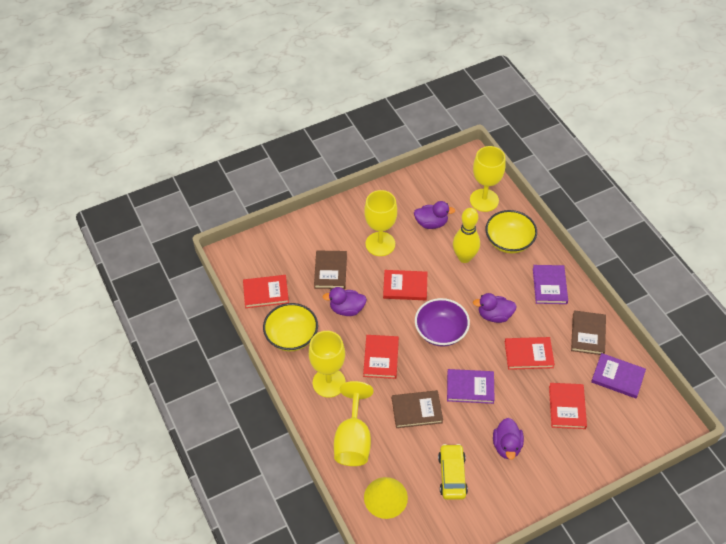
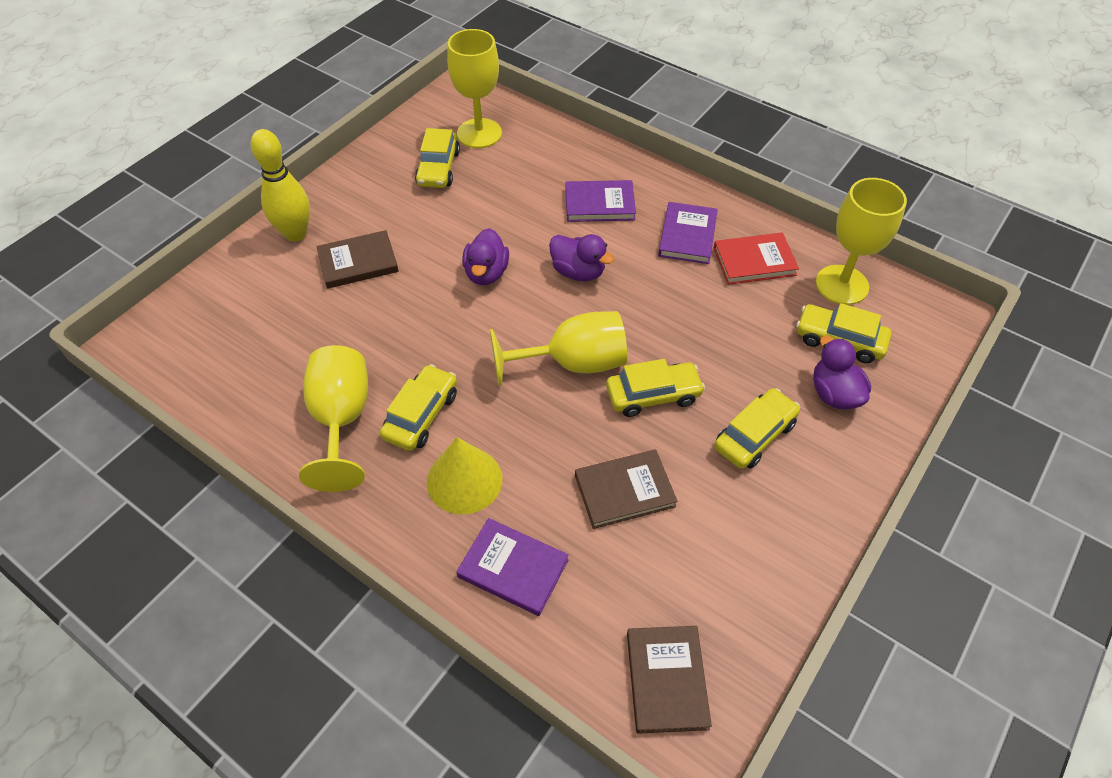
purple bowl: 1 -> 0
purple duck: 4 -> 3
red book: 5 -> 1
yellow bowl: 2 -> 0
yellow car: 1 -> 5

